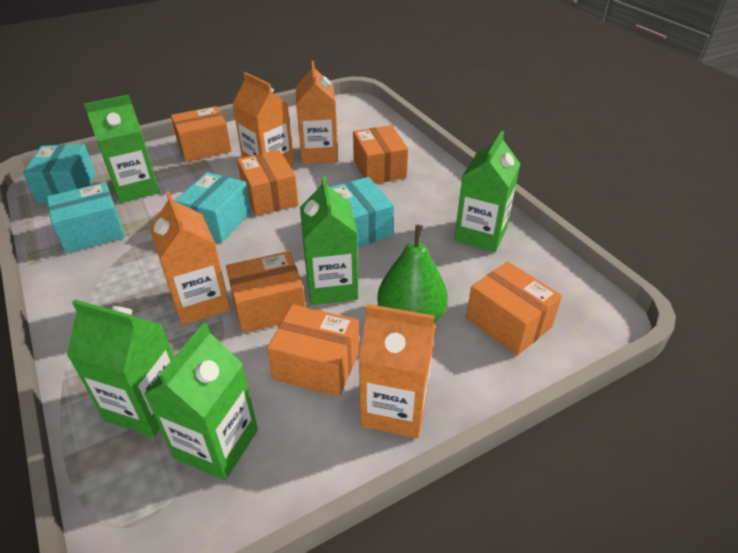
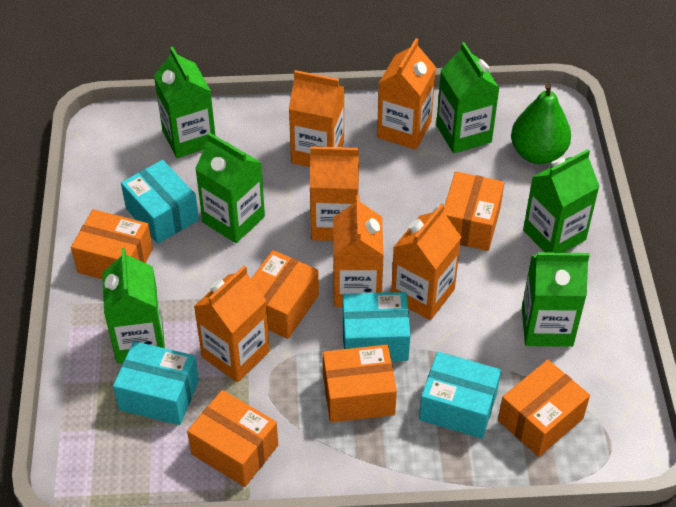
green carton: 5 -> 6
orange carton: 4 -> 6

